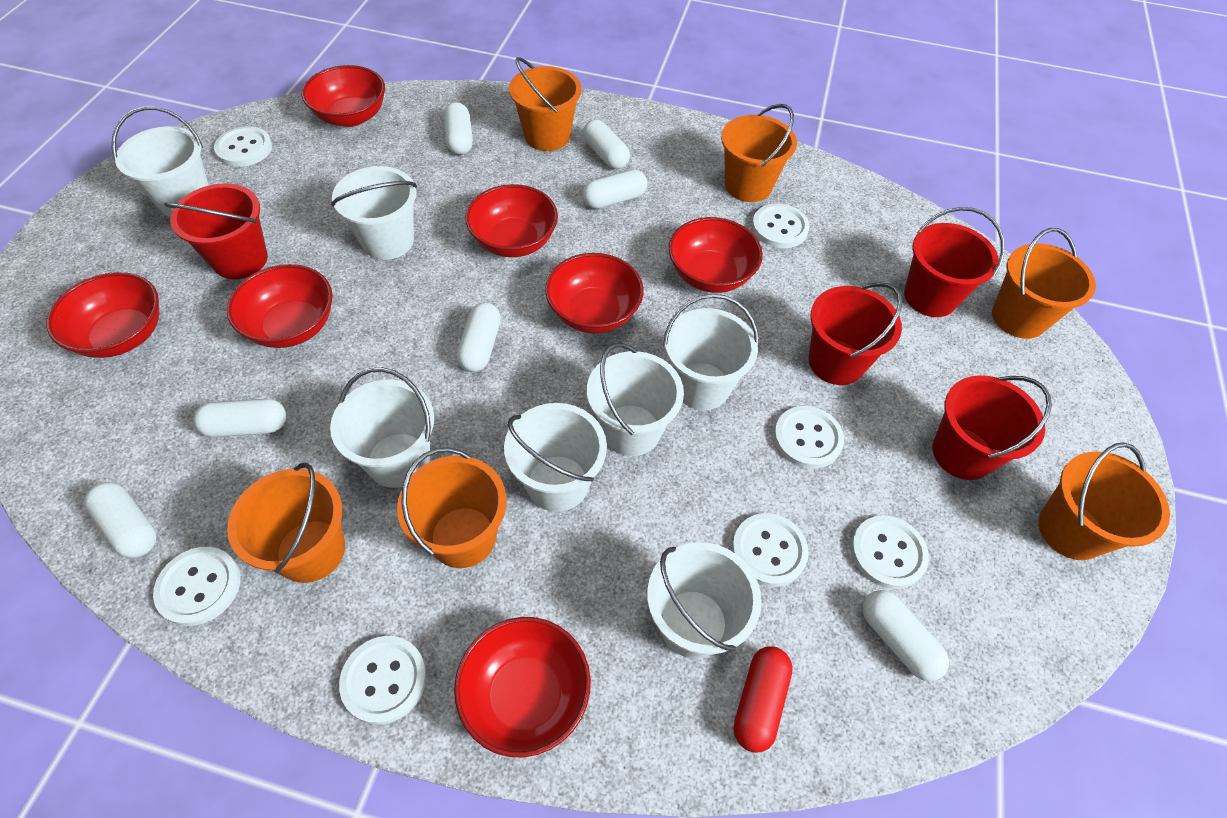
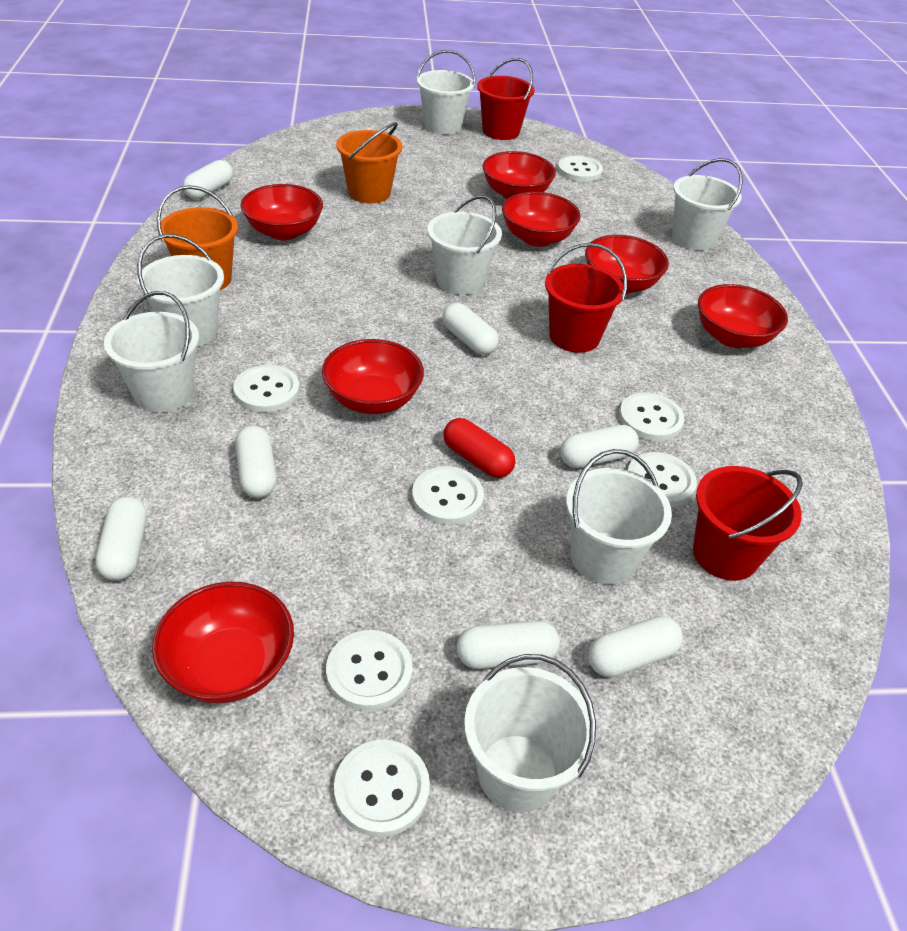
orange bucket: 6 -> 2
red bucket: 4 -> 3

